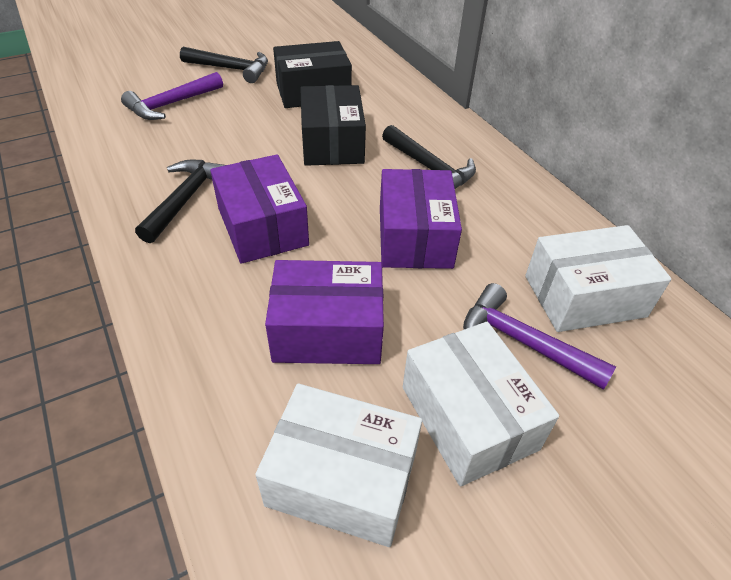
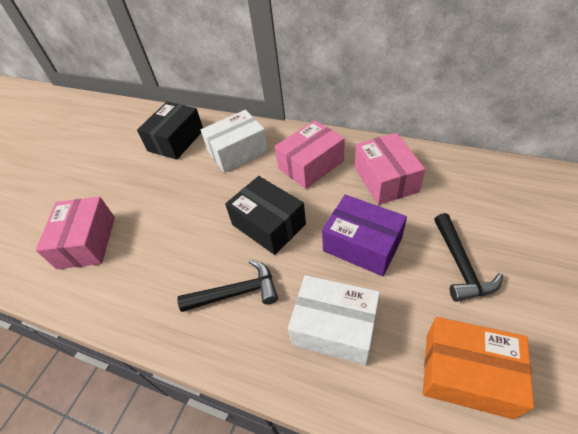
black hammer: 3 -> 2
orange box: 0 -> 1
pink box: 0 -> 3
purple box: 3 -> 1
purple hammer: 2 -> 0
white box: 3 -> 2

